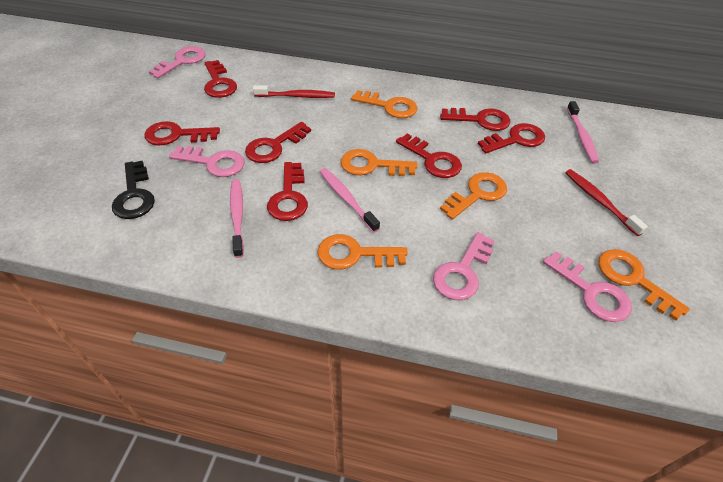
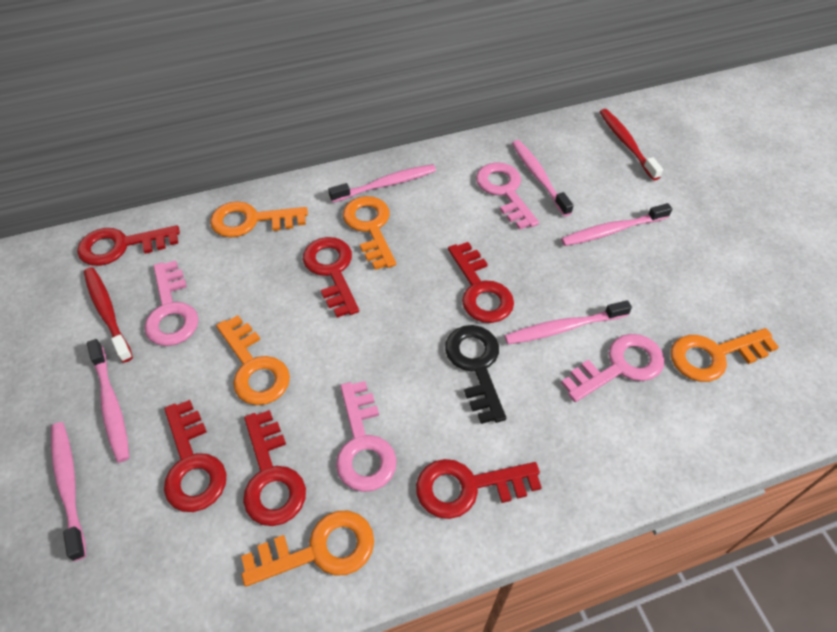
pink toothbrush: 3 -> 6
red key: 7 -> 6

